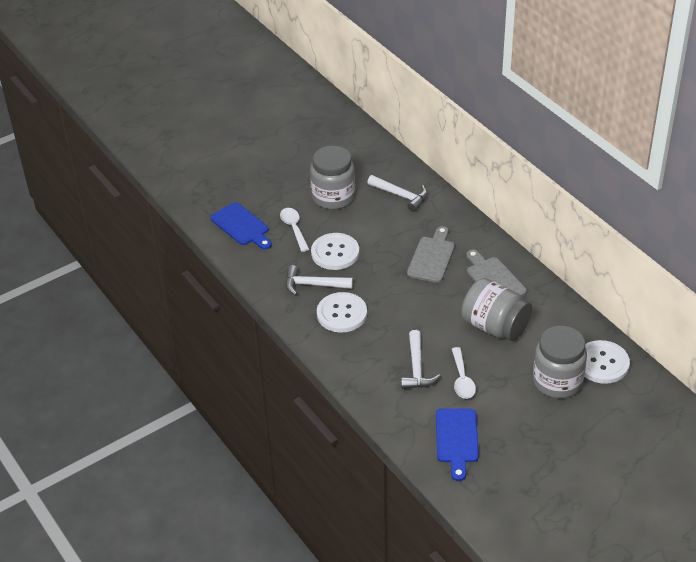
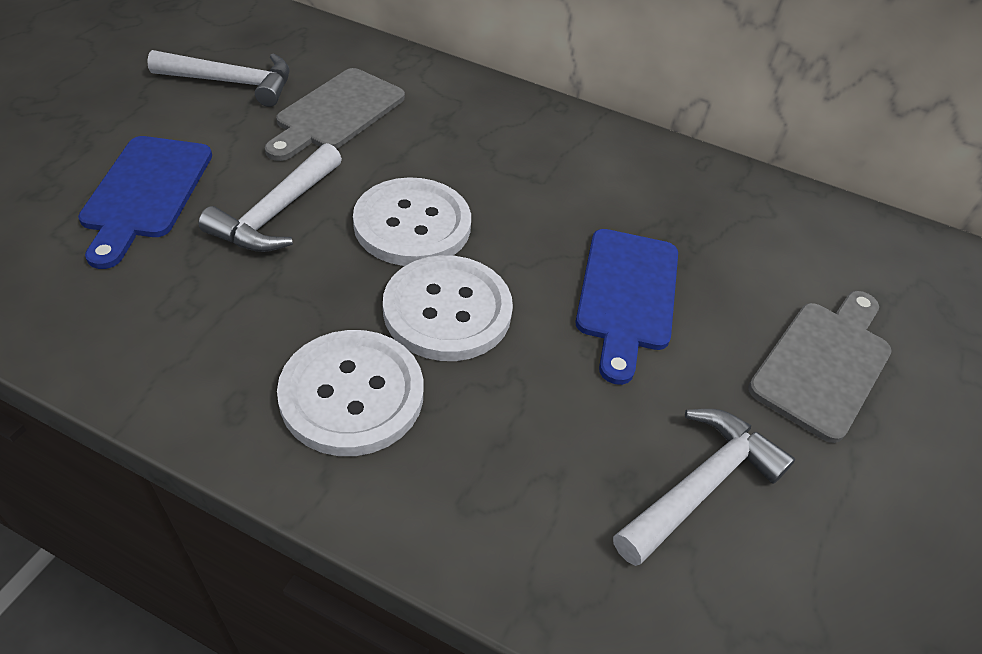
grey jar: 3 -> 0
white spoon: 2 -> 0

